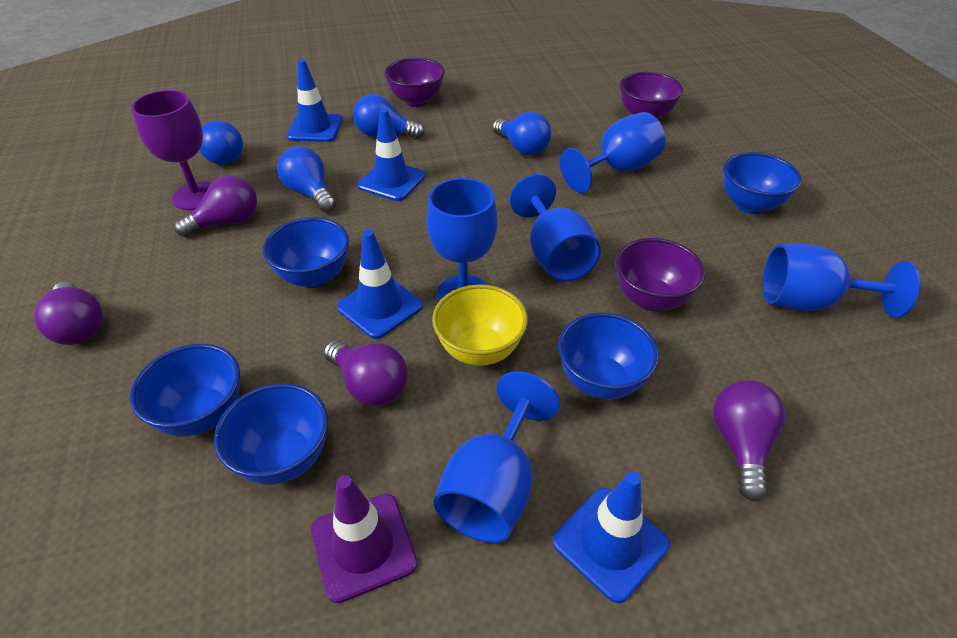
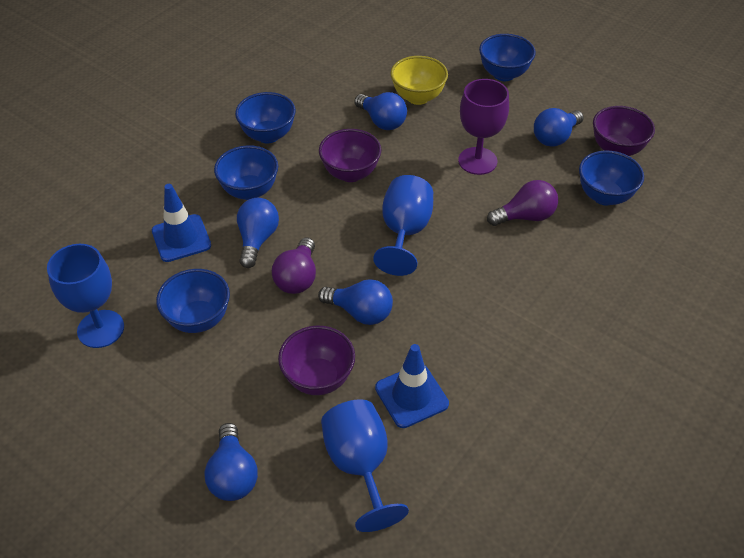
blue goblet: 5 -> 3
blue light bulb: 4 -> 5
blue traffic cone: 4 -> 2
purple light bulb: 4 -> 2
purple traffic cone: 1 -> 0

